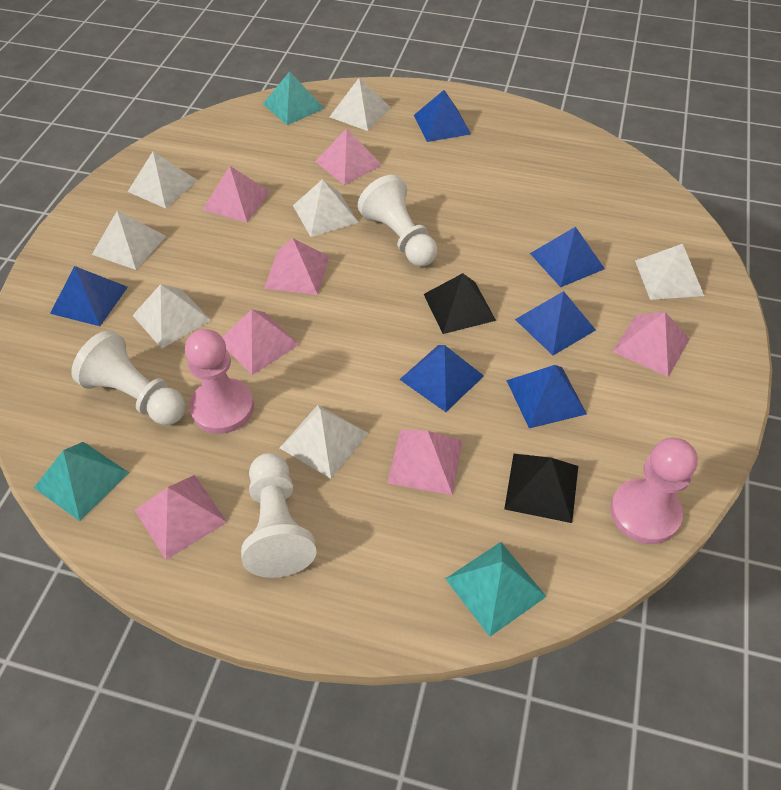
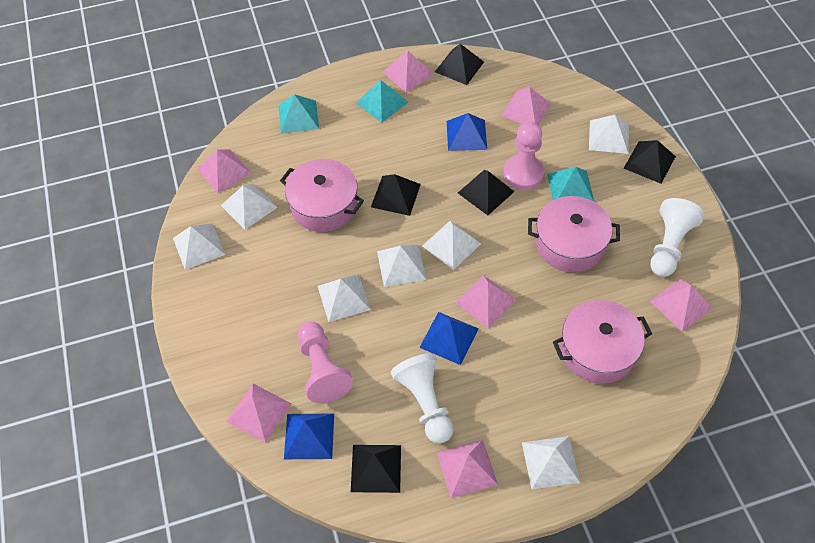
black pyramid: 2 -> 5
blue pyramid: 6 -> 3
pink pot: 0 -> 3
white pawn: 3 -> 2

